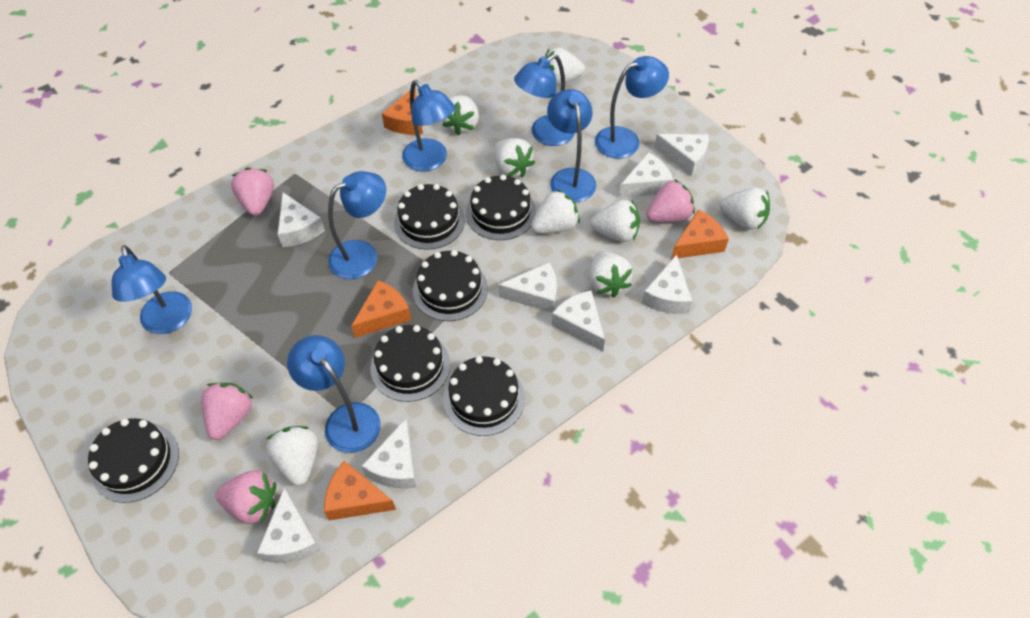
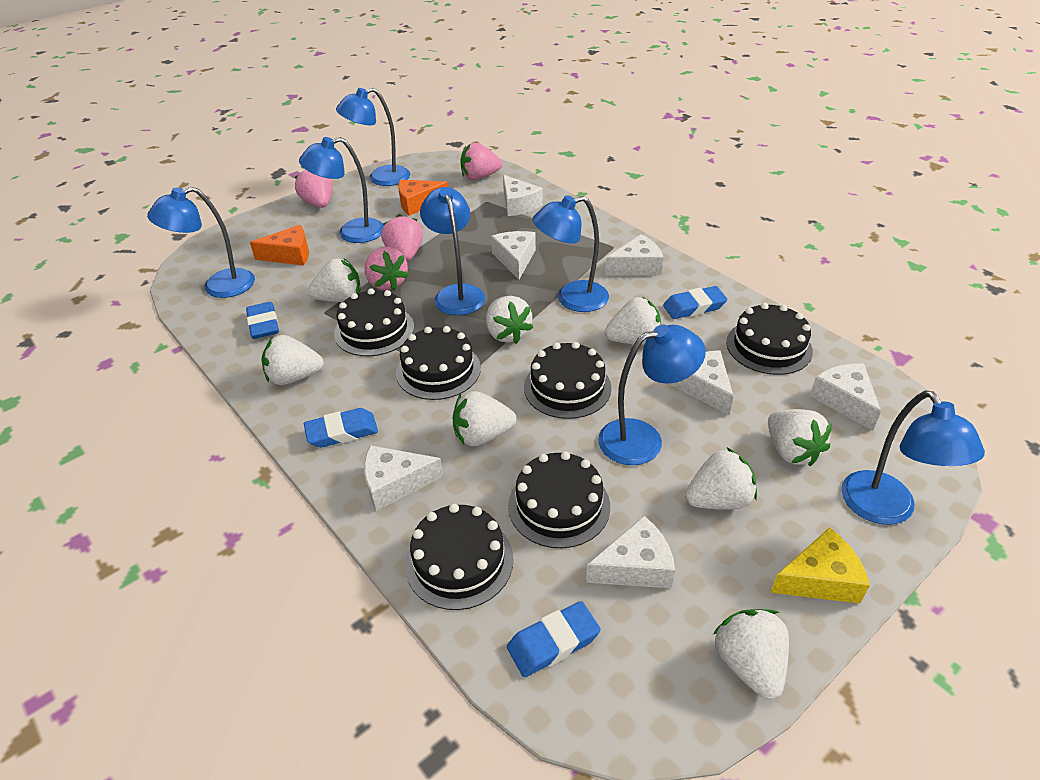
blue eraser: 0 -> 4
orange cheese: 4 -> 2
white cheese: 8 -> 7
yellow cheese: 0 -> 1

